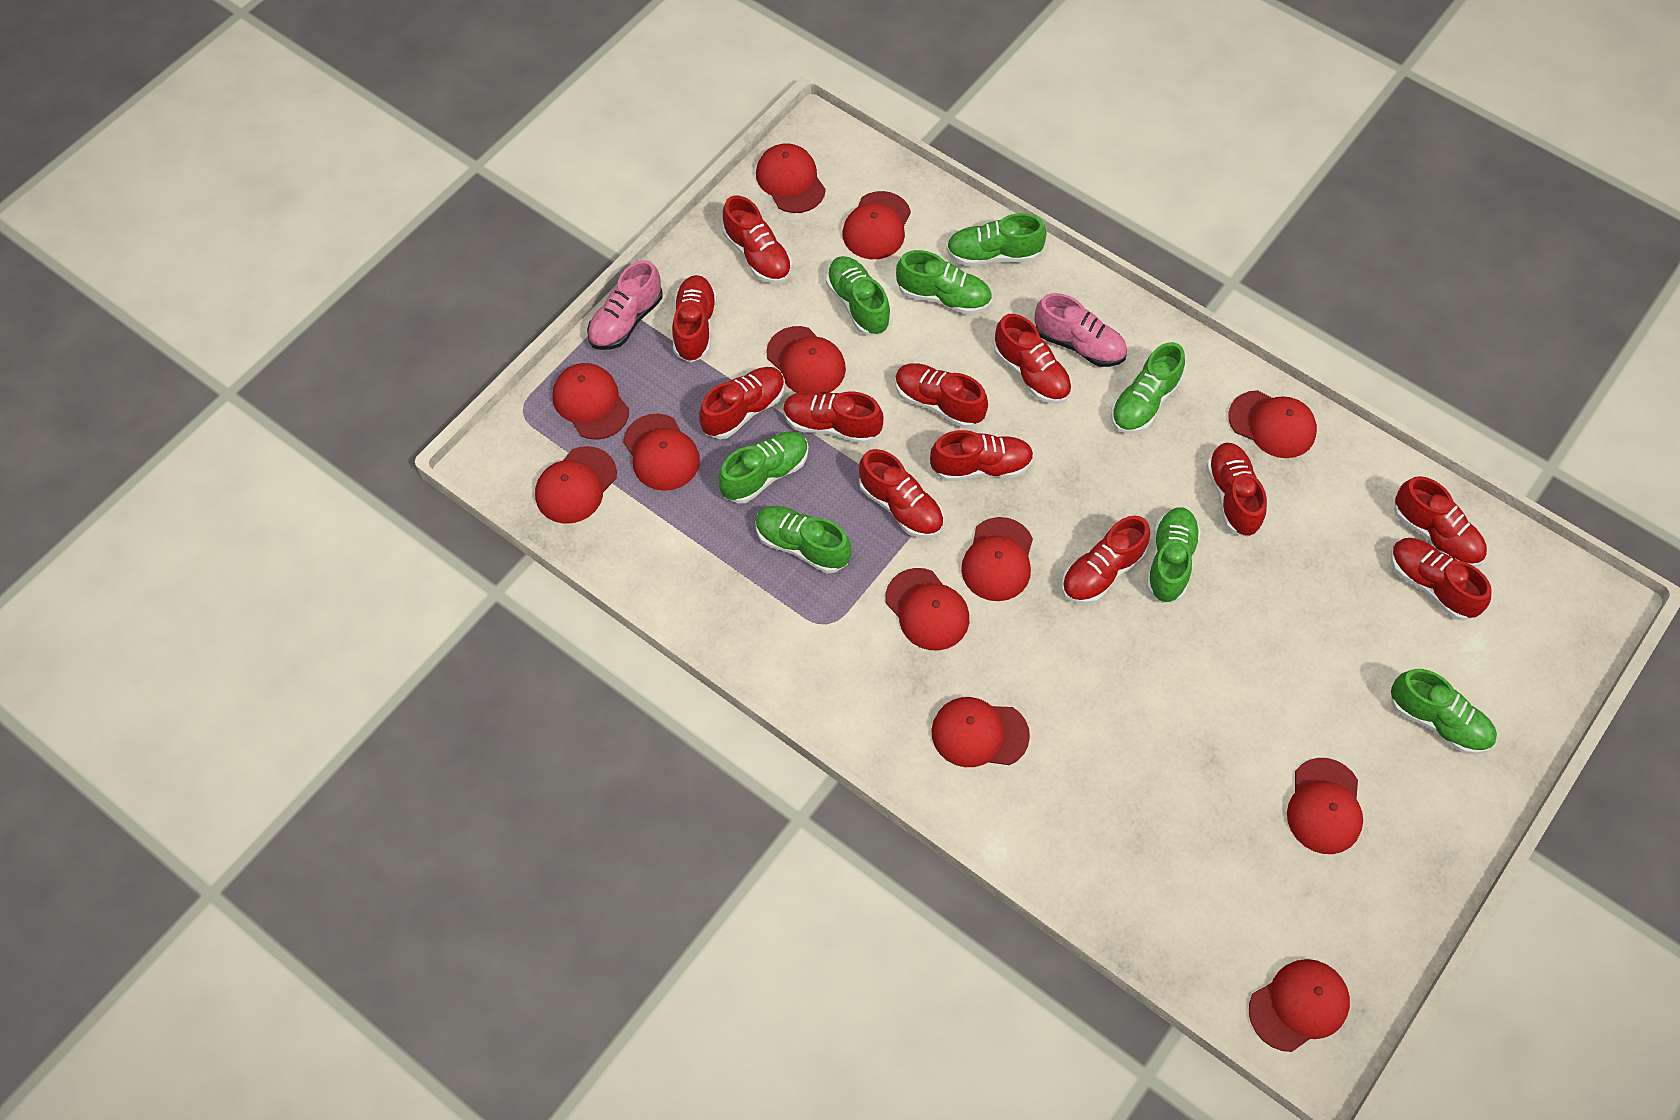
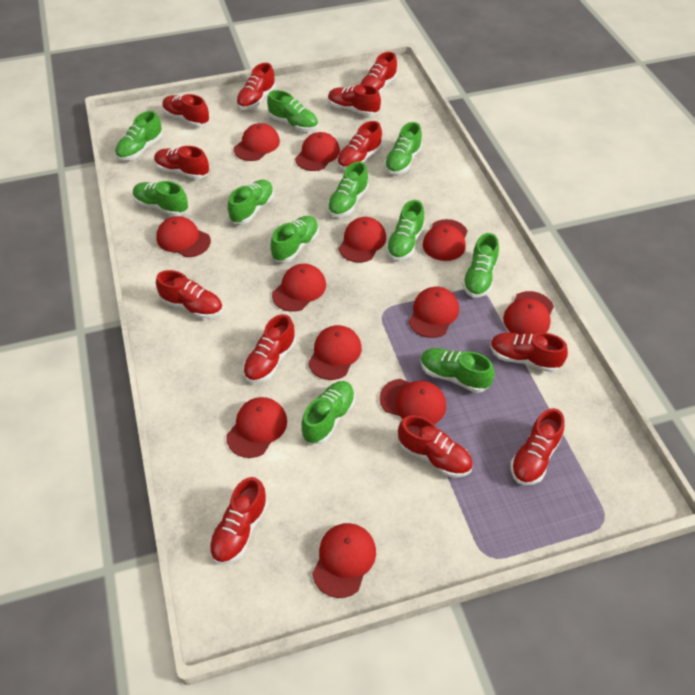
green shoe: 8 -> 11
pink shoe: 2 -> 0

